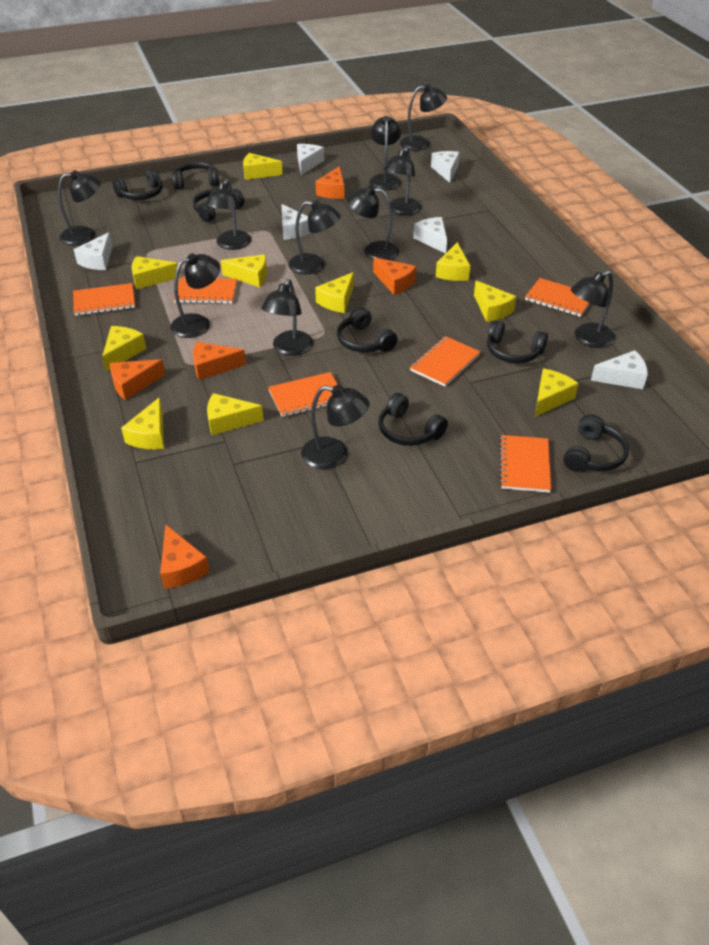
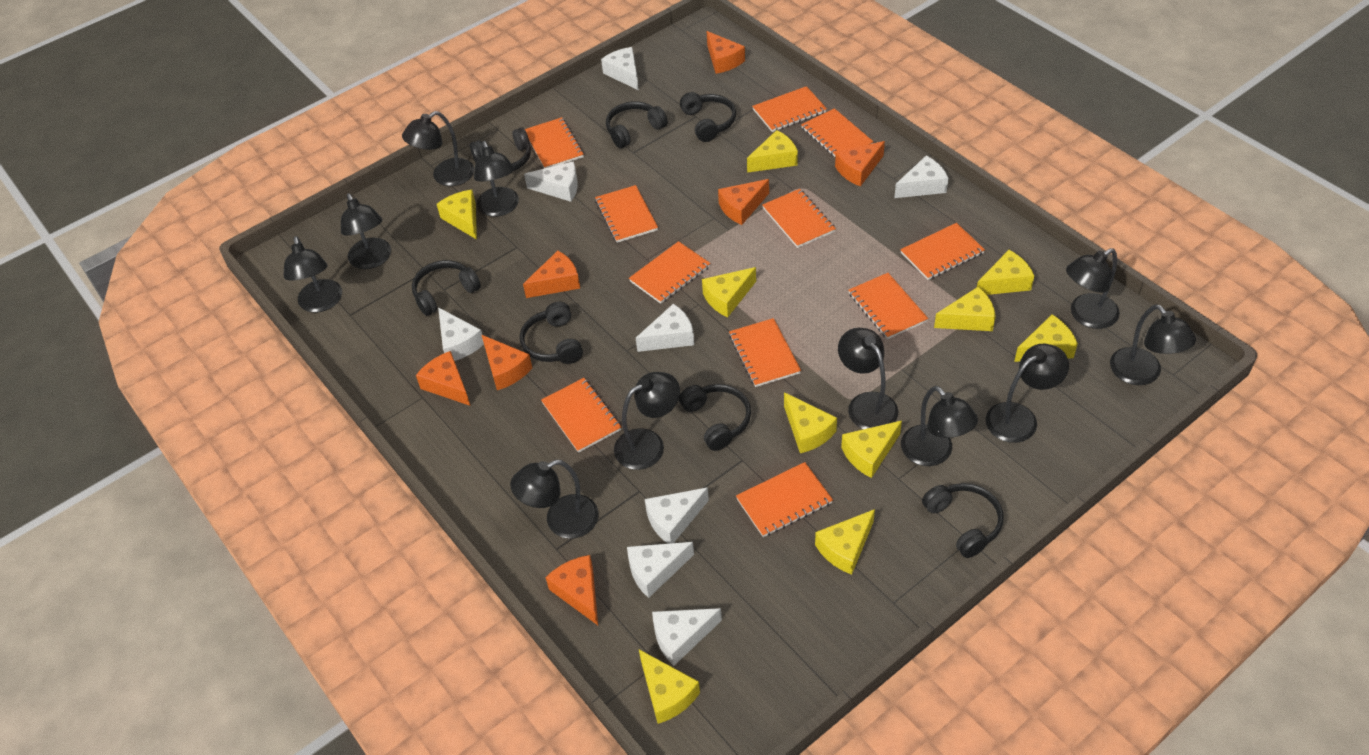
orange cheese: 5 -> 7
orange notebook: 6 -> 11
white cheese: 6 -> 8

